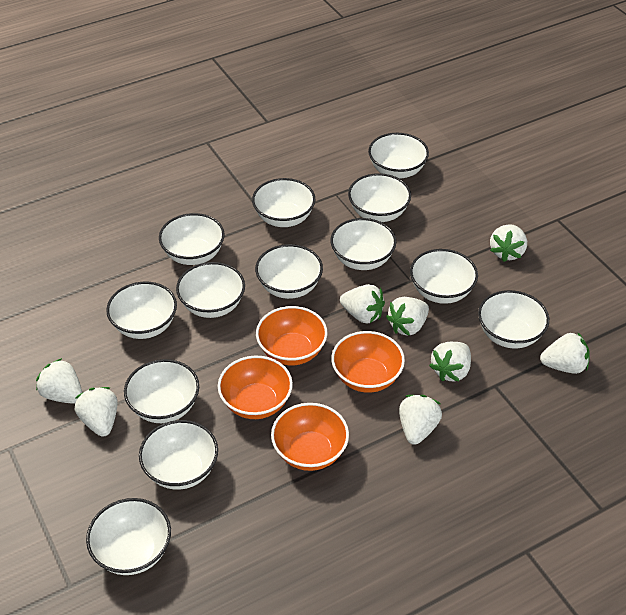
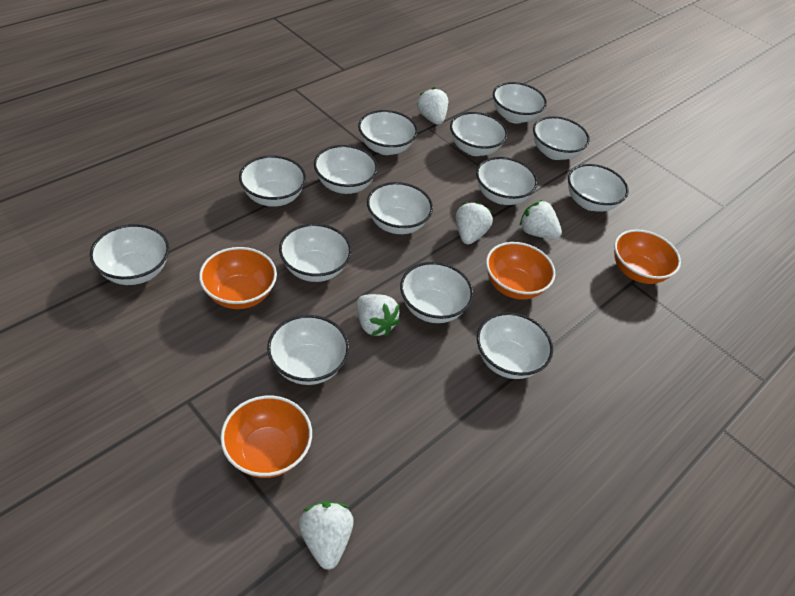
white bowl: 13 -> 14
white strawberry: 8 -> 5

